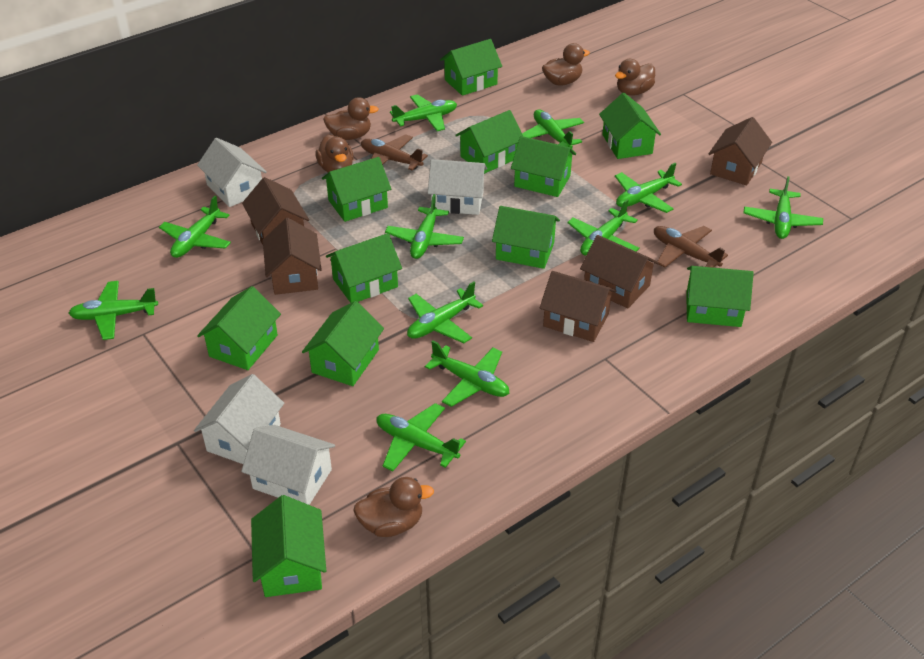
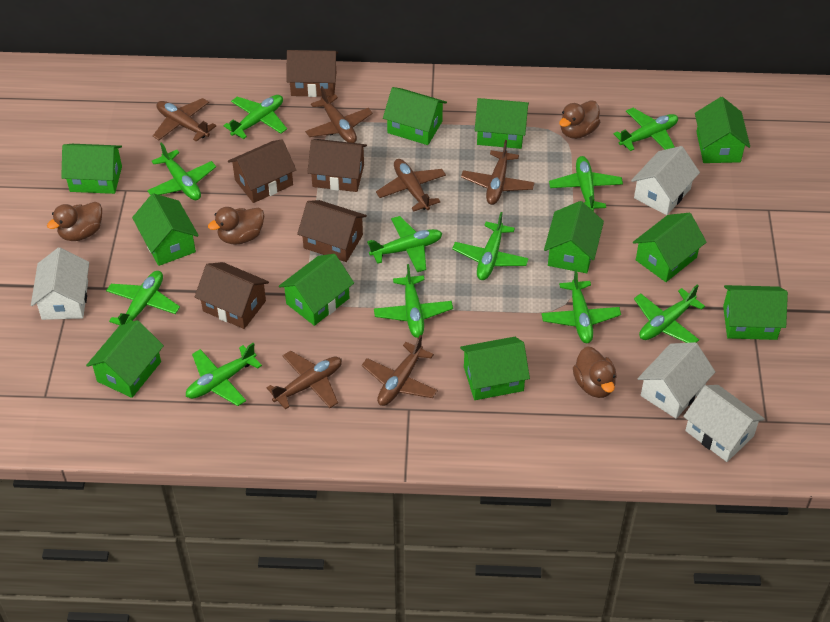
brown duck: 5 -> 4
brown plane: 2 -> 6

